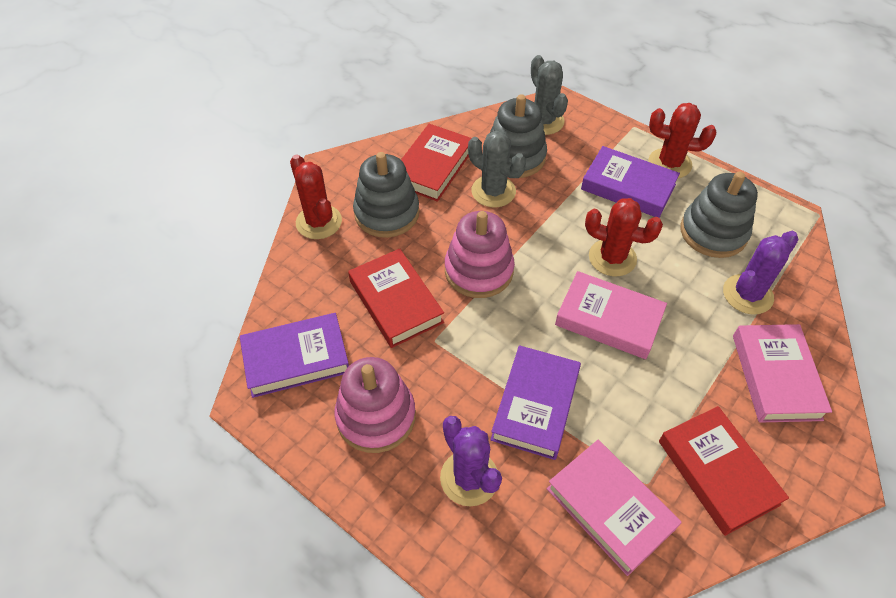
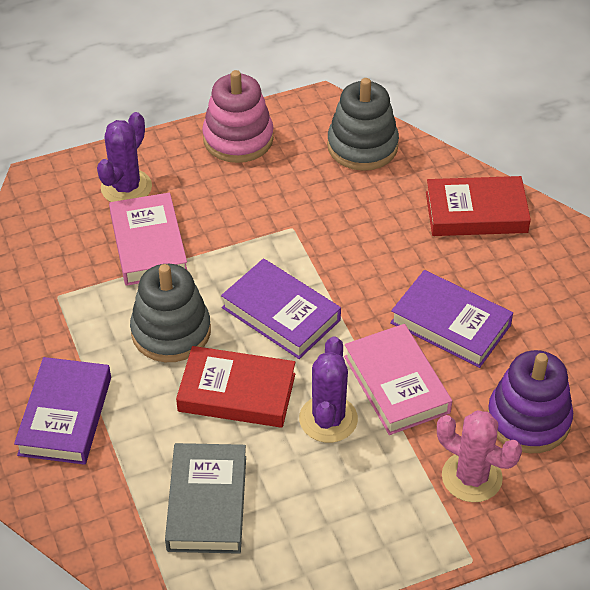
grey book: 0 -> 1
grey cactus: 2 -> 0
grey stacking toy: 3 -> 2
pink book: 3 -> 2
pink cactus: 0 -> 1
pink stacking toy: 2 -> 1
purple stacking toy: 0 -> 1
red book: 3 -> 2
red cactus: 3 -> 0

